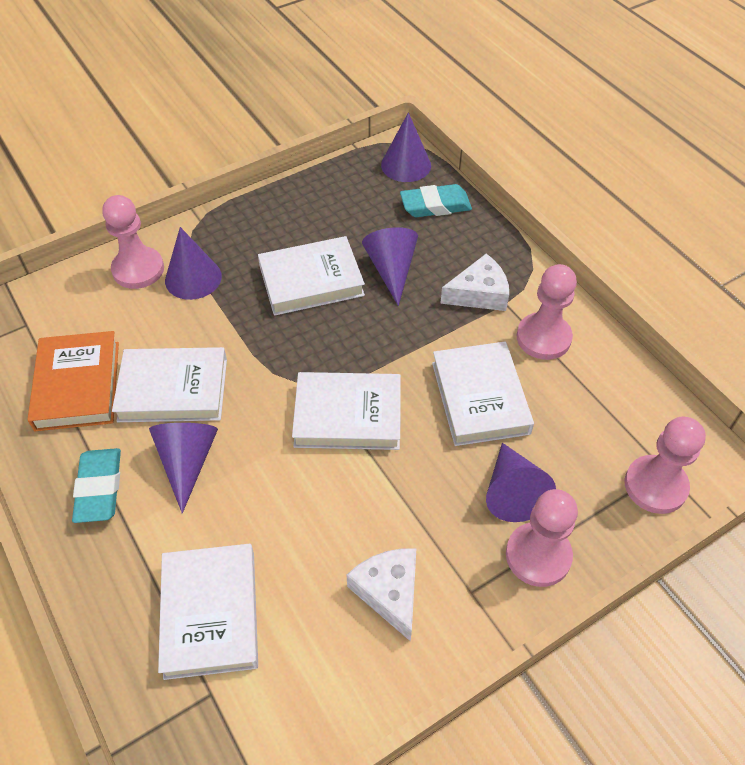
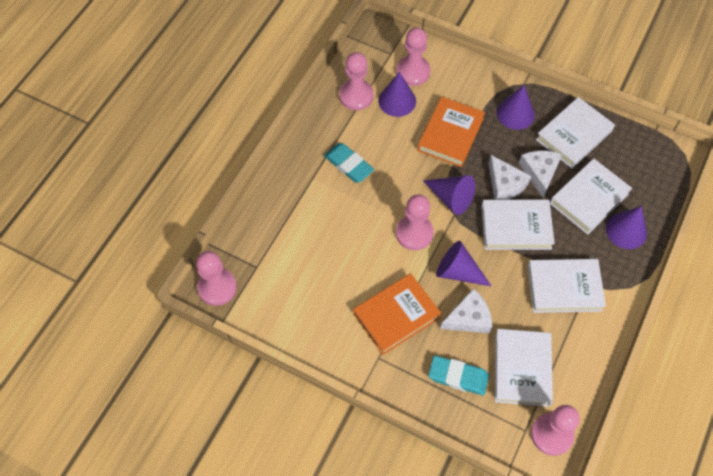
orange book: 1 -> 2
pink pawn: 4 -> 5
white cheese: 2 -> 3

